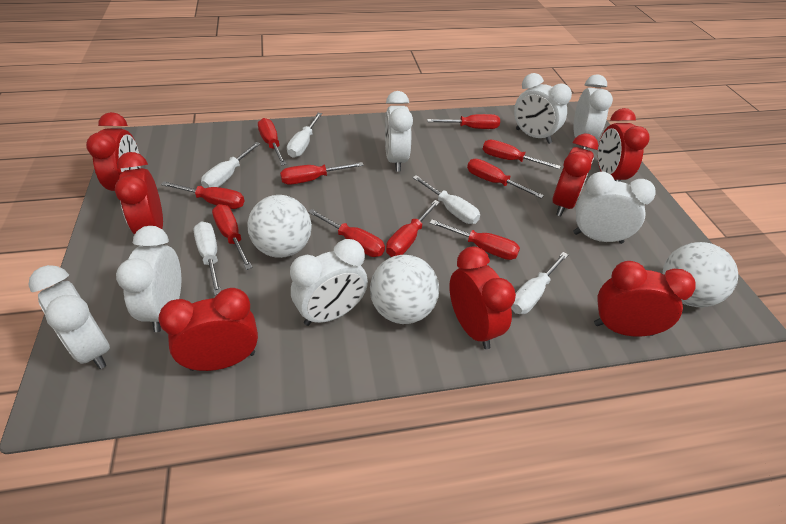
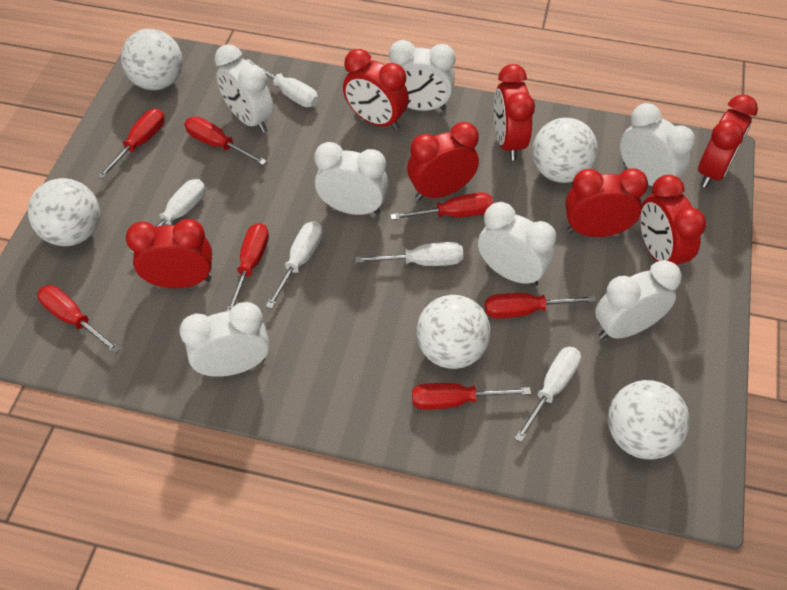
red screwdriver: 10 -> 7
white ball: 3 -> 5

